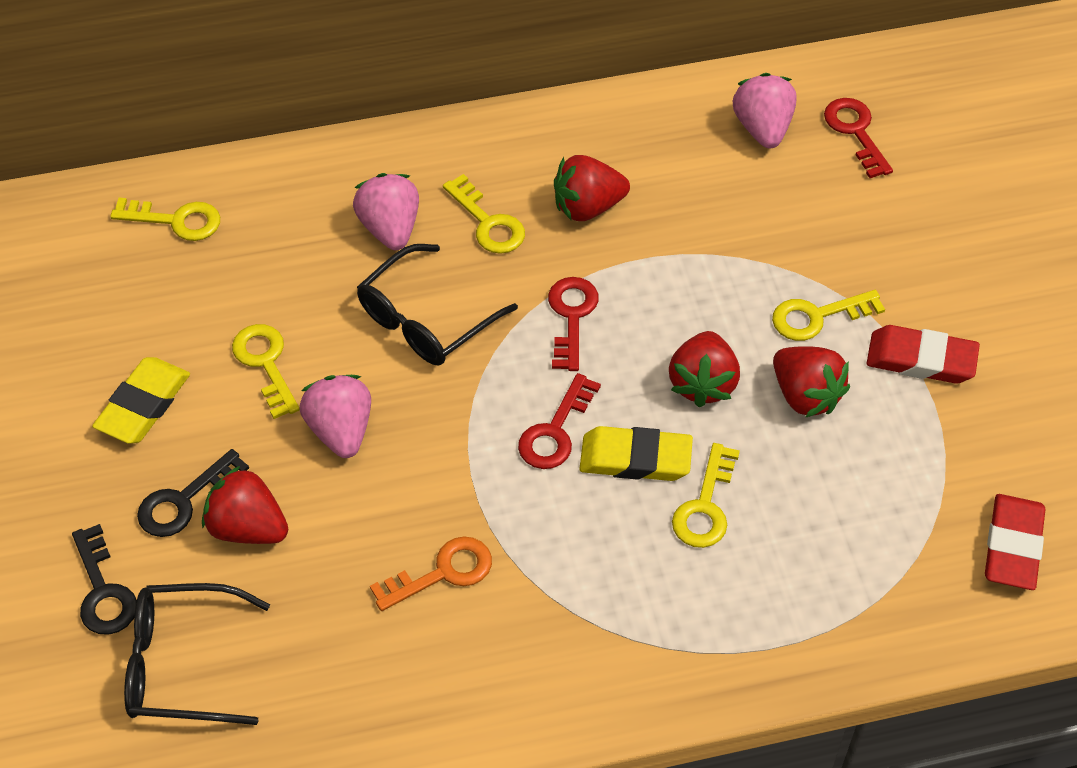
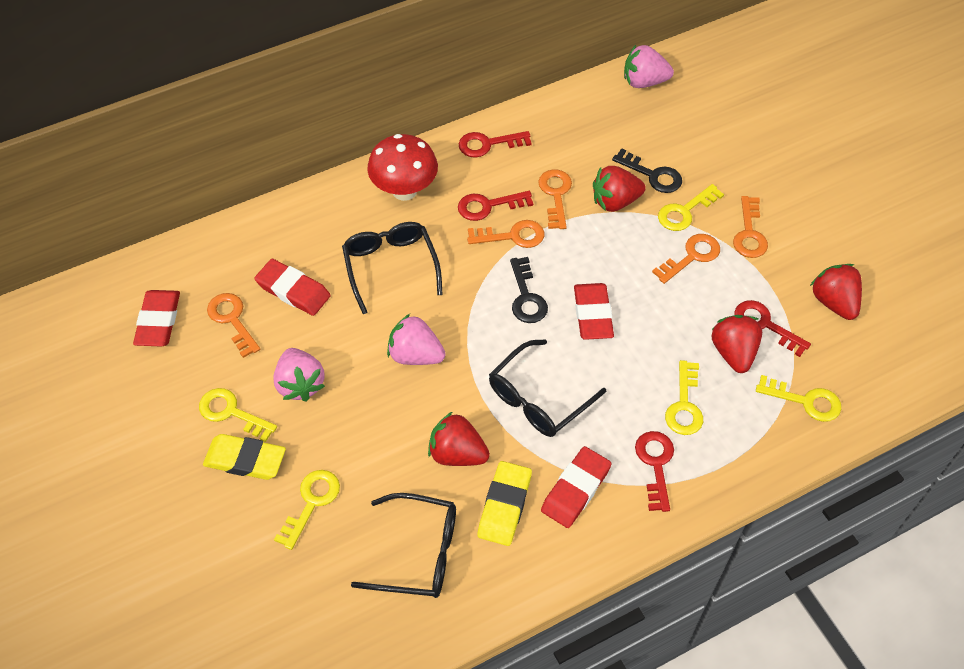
black glasses: 2 -> 3
orange key: 1 -> 5
red eraser: 2 -> 4
red key: 3 -> 4
red mushroom: 0 -> 1

